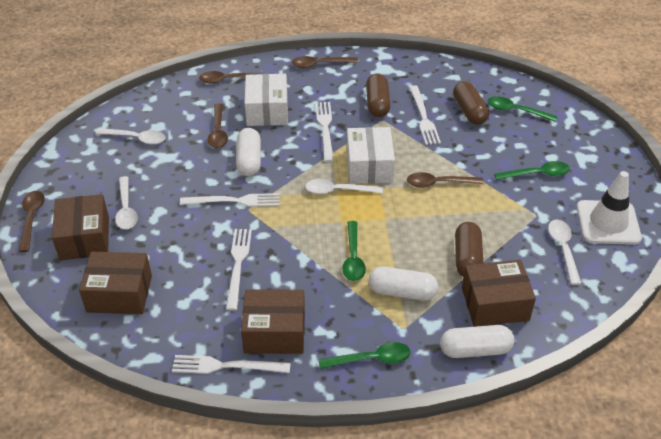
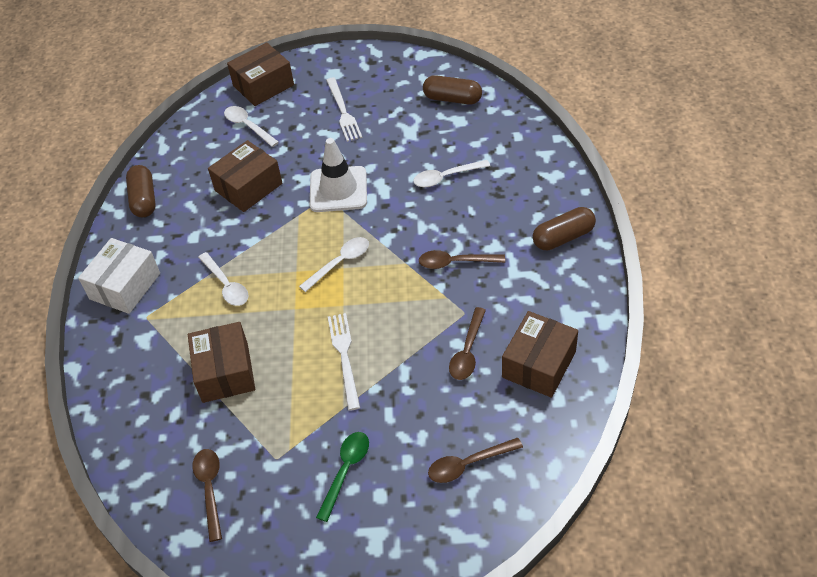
brown spoon: 5 -> 4
green spoon: 4 -> 1
white box: 2 -> 1
white capsule: 3 -> 0
white fork: 5 -> 2

